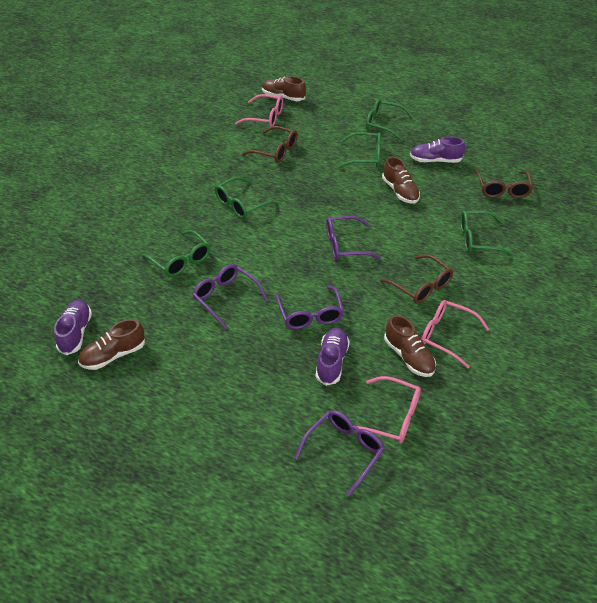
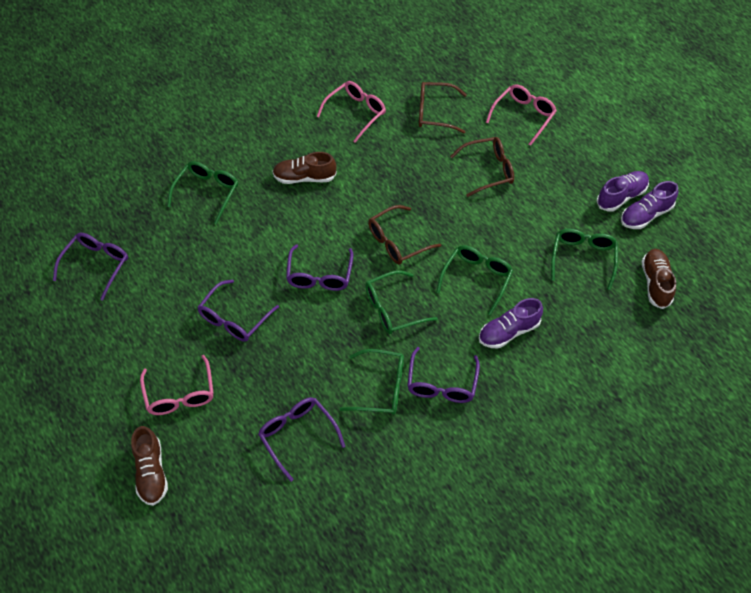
brown shoe: 4 -> 3
purple glasses: 4 -> 5

